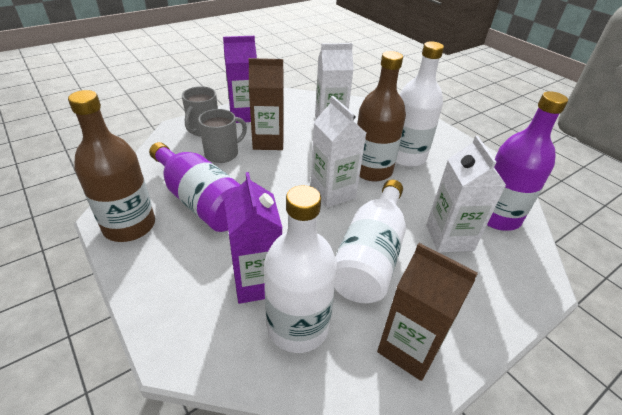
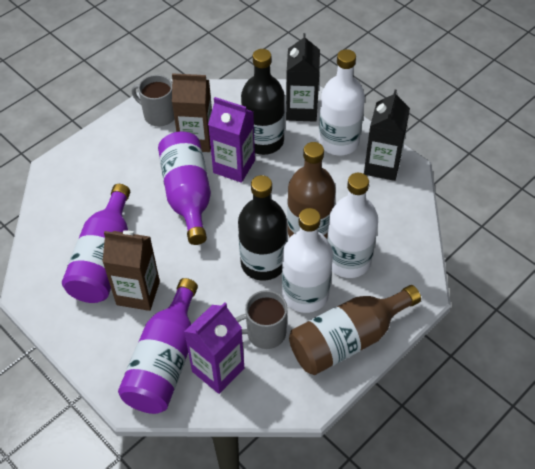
black bottle: 0 -> 2
black carton: 0 -> 2
purple bottle: 2 -> 3
white carton: 3 -> 0

